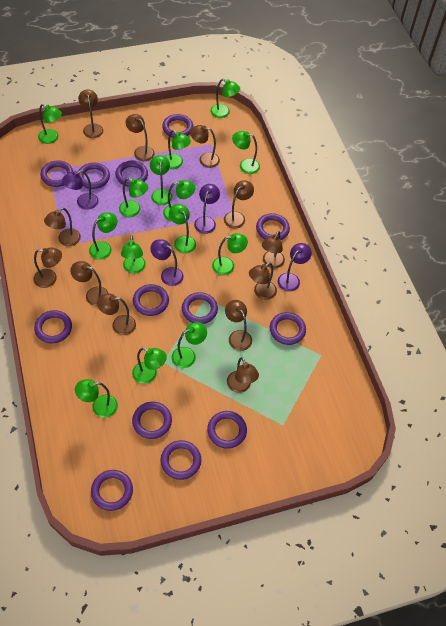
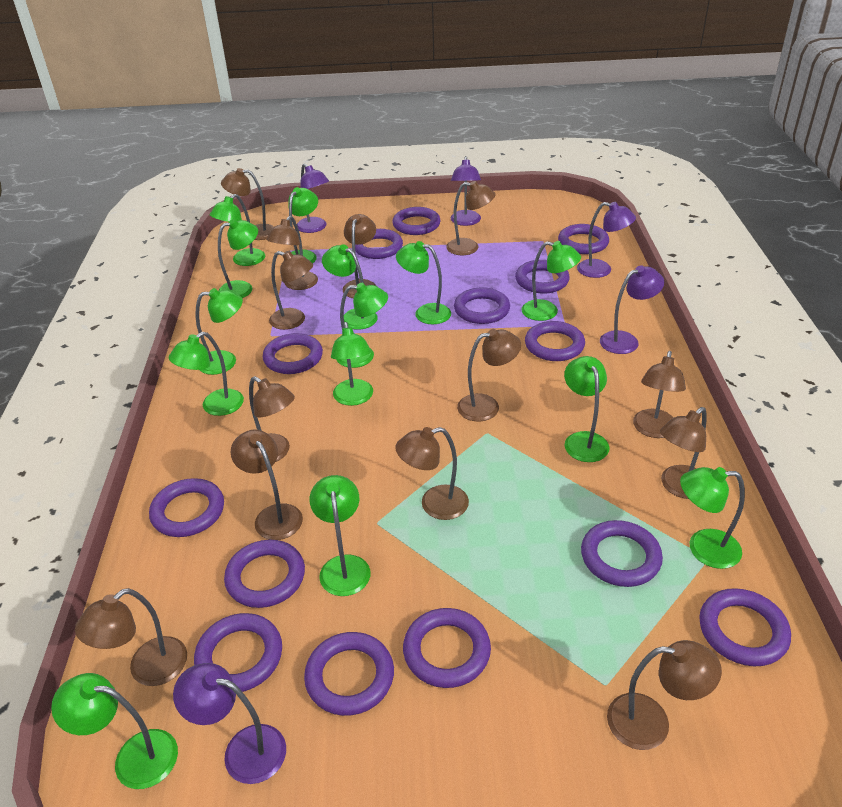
brown lamp: 12 -> 13
purple lamp: 4 -> 5
purple ring: 13 -> 14

